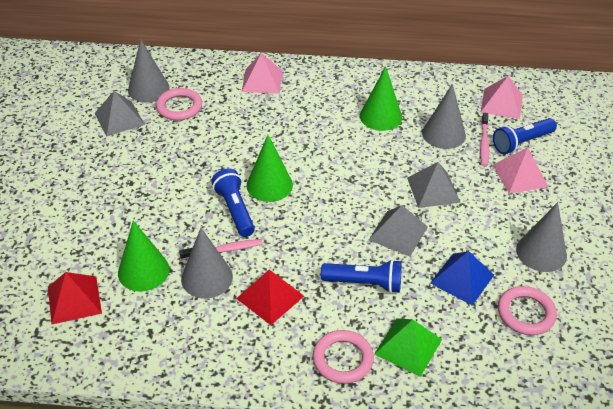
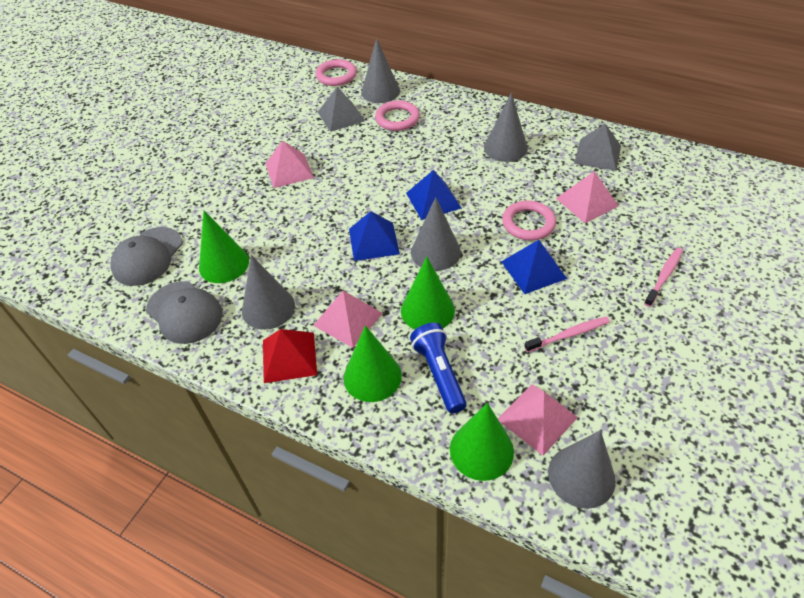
blue flashlight: 3 -> 1
blue pyramid: 1 -> 3
green cone: 3 -> 4
green pyramid: 1 -> 0
grey cap: 0 -> 2
grey cone: 4 -> 5
grey pyramid: 3 -> 2
pink pyramid: 3 -> 4
red pyramid: 2 -> 1

